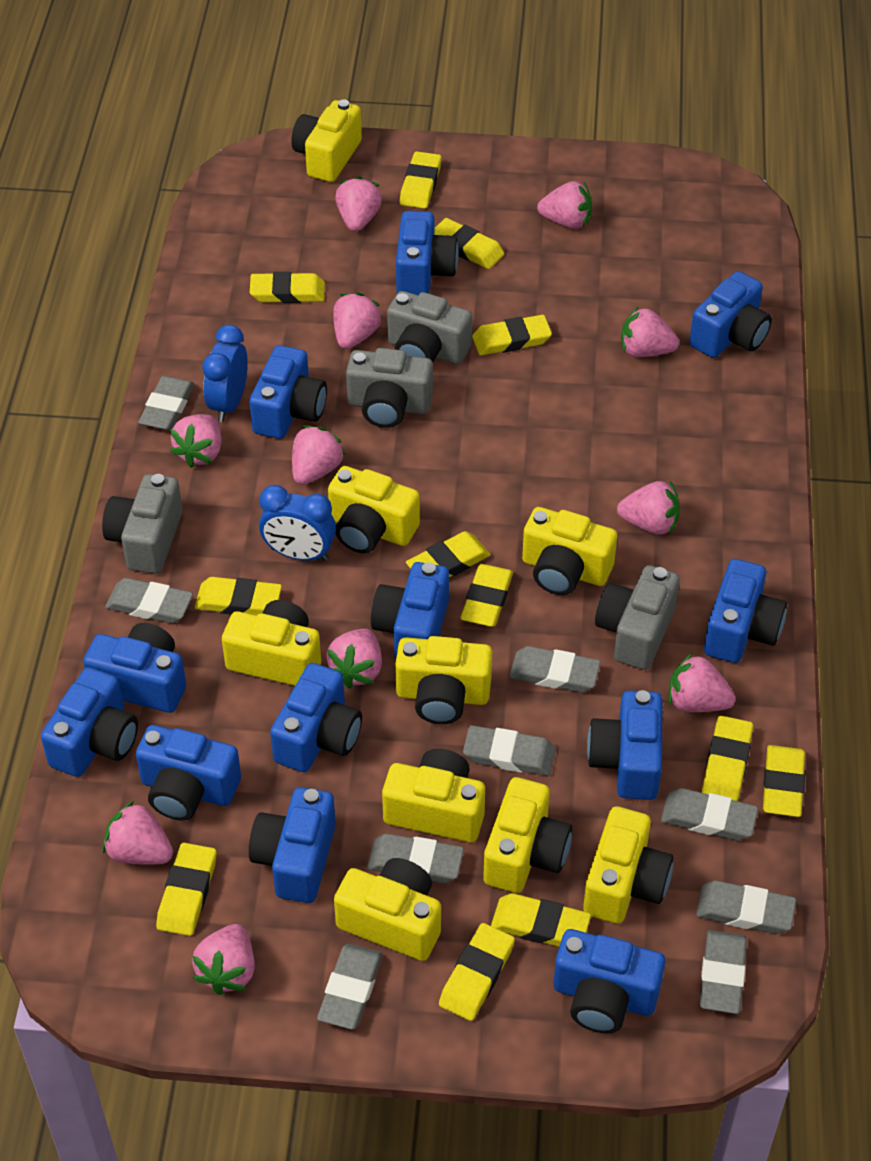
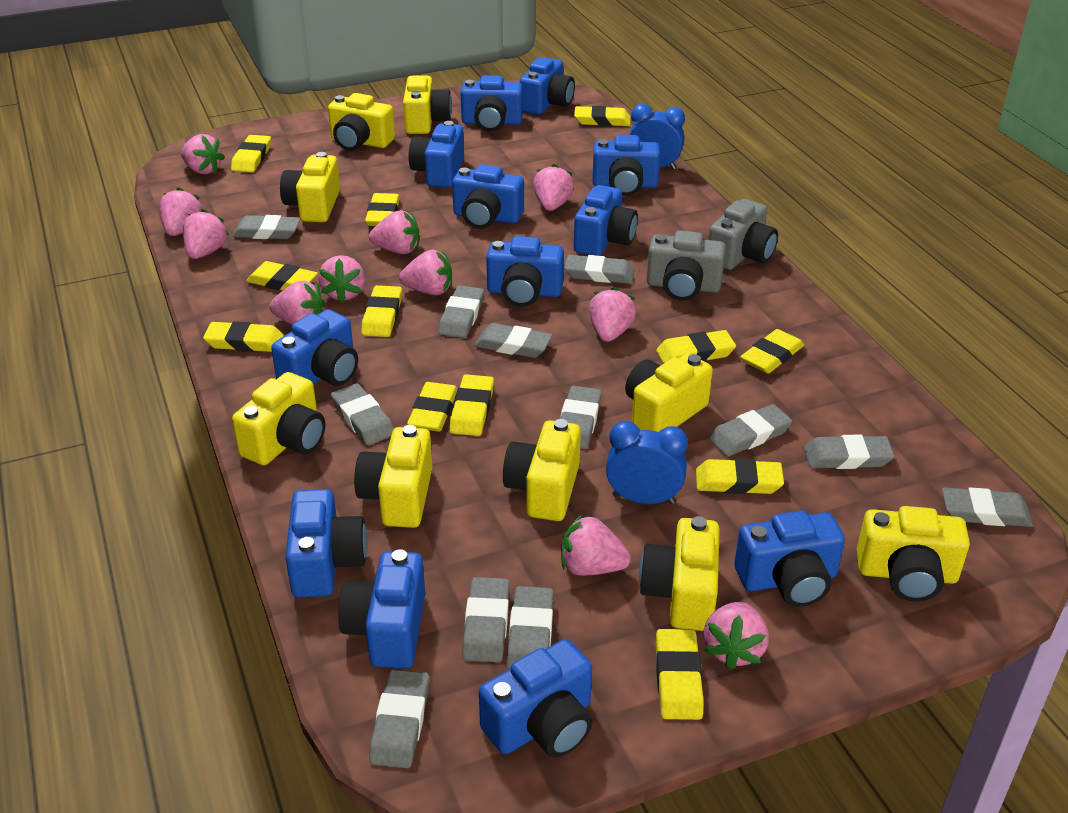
grey camera: 4 -> 2
grey eraser: 9 -> 12

